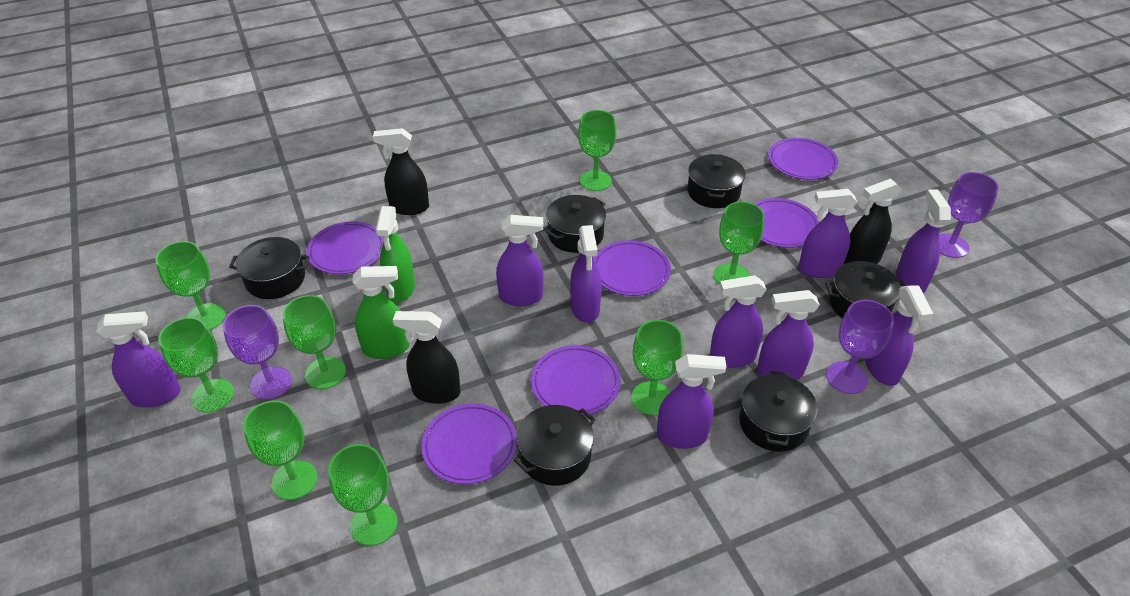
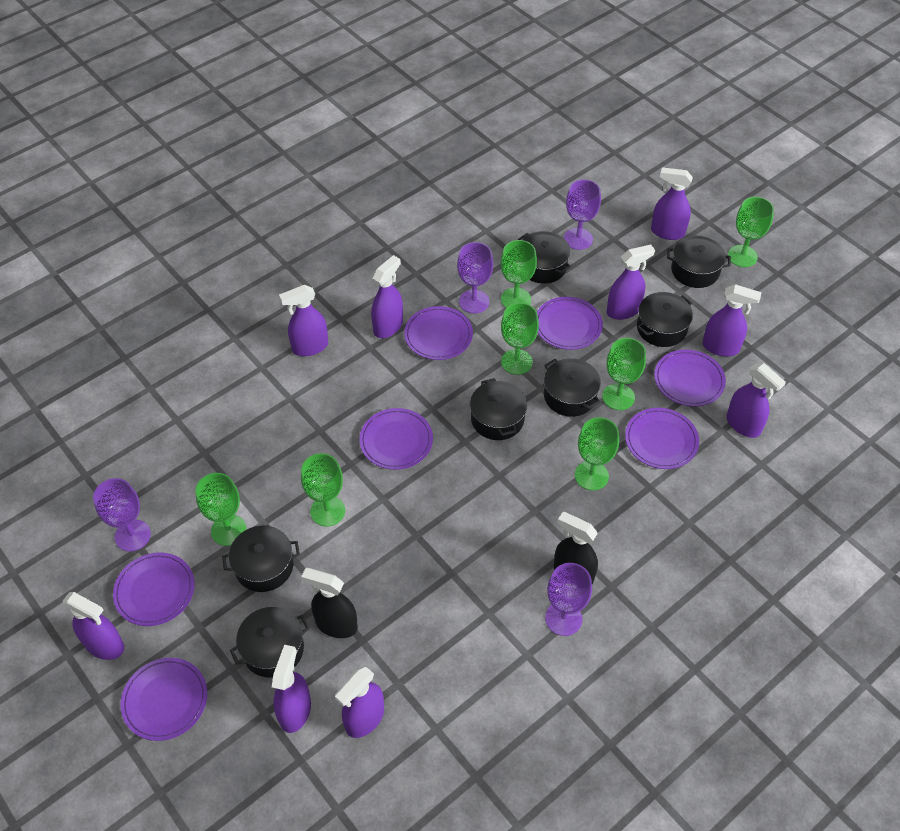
black pot: 6 -> 7
black spray bottle: 3 -> 2
green goblet: 8 -> 7
green spray bottle: 2 -> 0
purple goblet: 3 -> 4
purple plate: 6 -> 7

